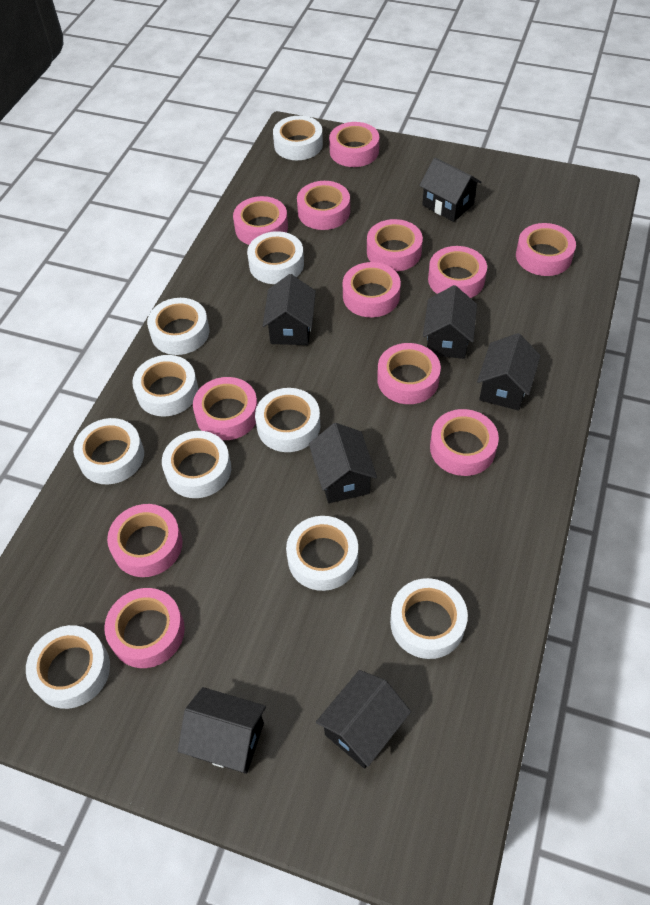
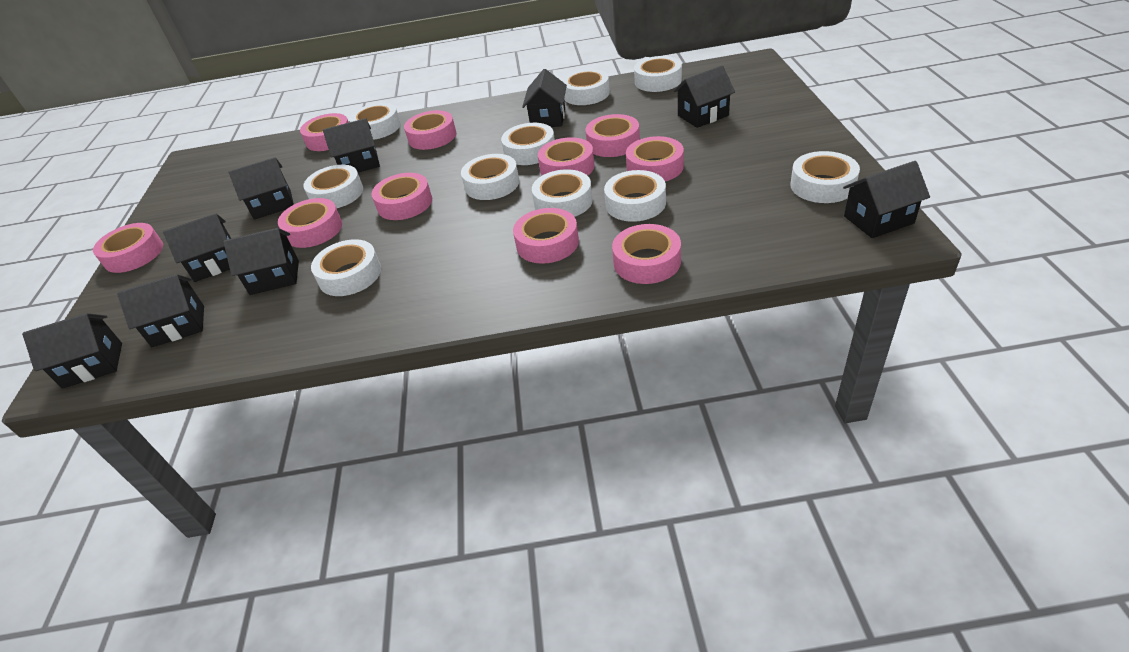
black house: 7 -> 9
pink tape: 12 -> 10

